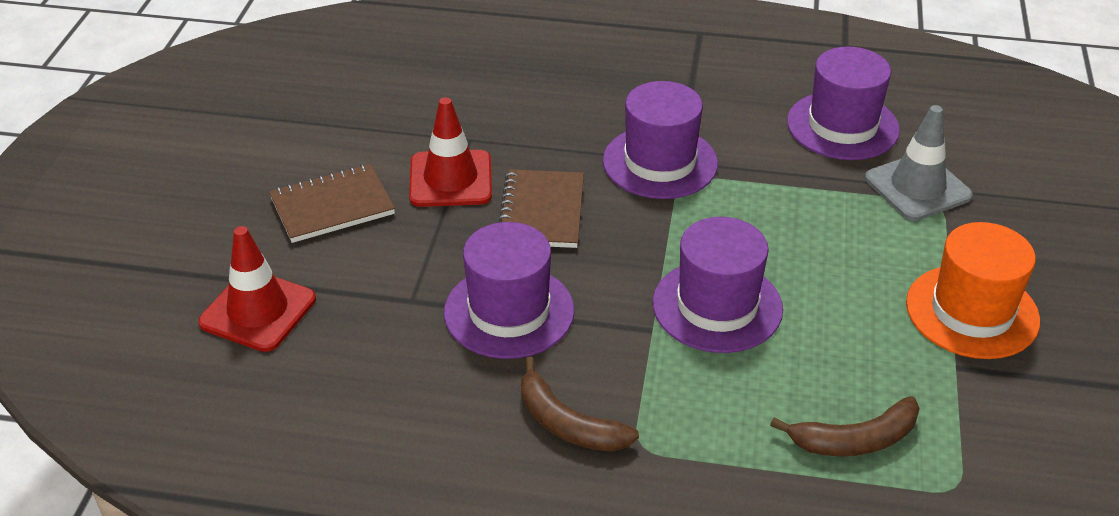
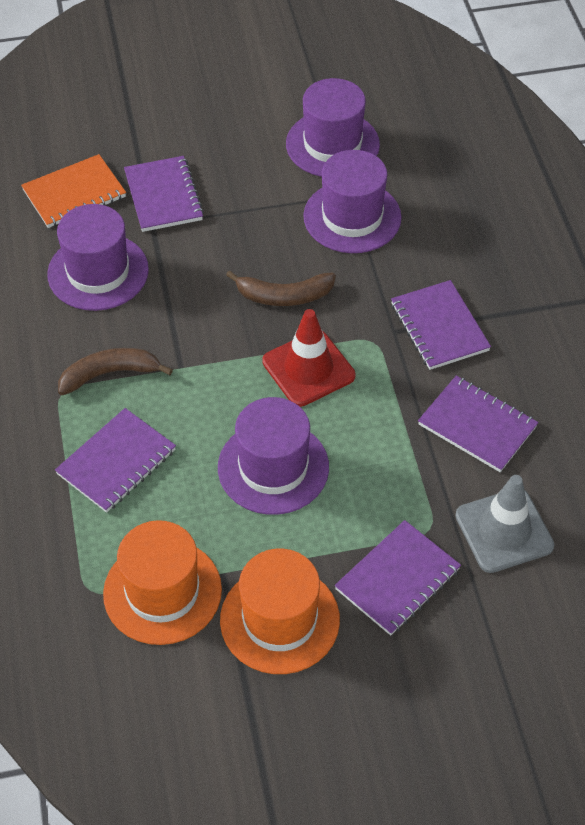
brown notebook: 2 -> 0
orange hat: 1 -> 2
orange notebook: 0 -> 1
purple notebook: 0 -> 5
red traffic cone: 2 -> 1

